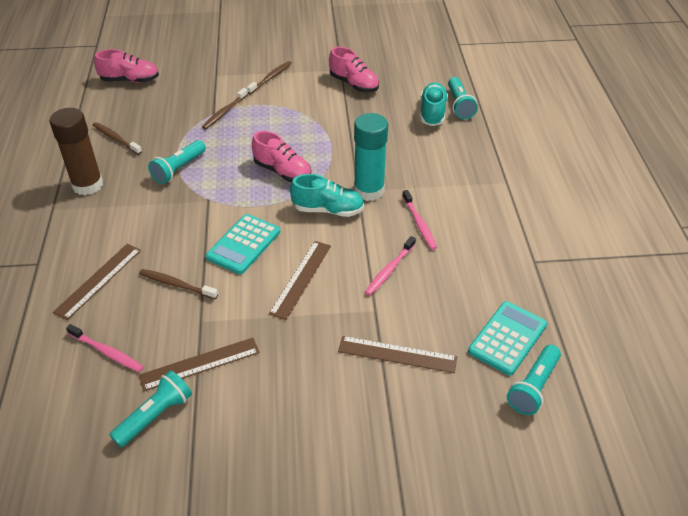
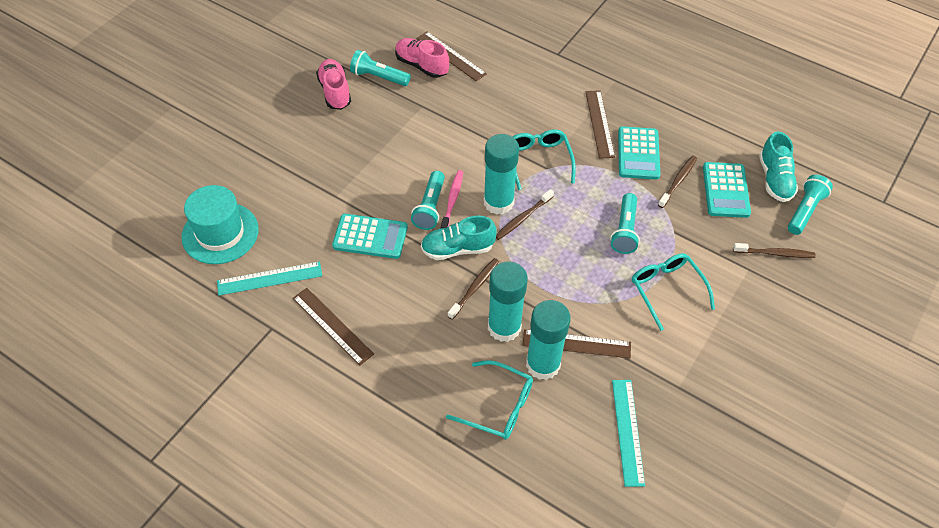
brown glue stick: 1 -> 0
pink shoe: 3 -> 2
pink toothbrush: 3 -> 1
turquoise calculator: 2 -> 3
turquoise glasses: 0 -> 3
turquoise glue stick: 1 -> 3
turquoise hat: 0 -> 1
turquoise ruler: 0 -> 2

